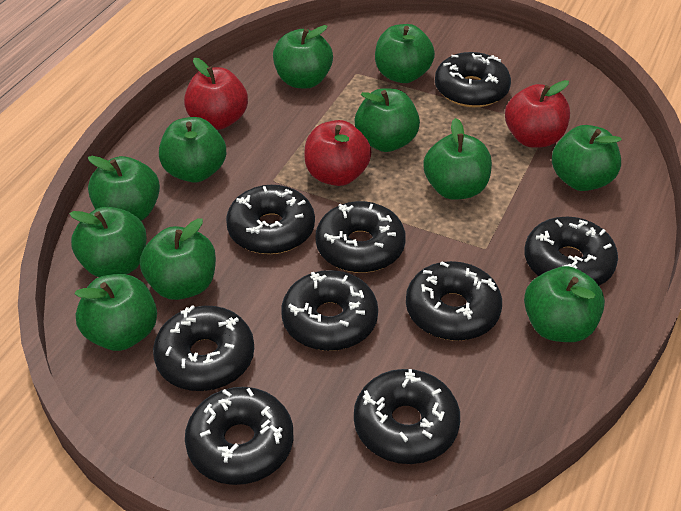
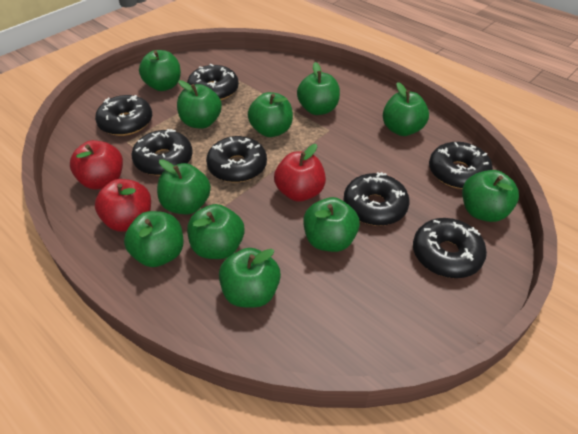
black donut: 9 -> 7

